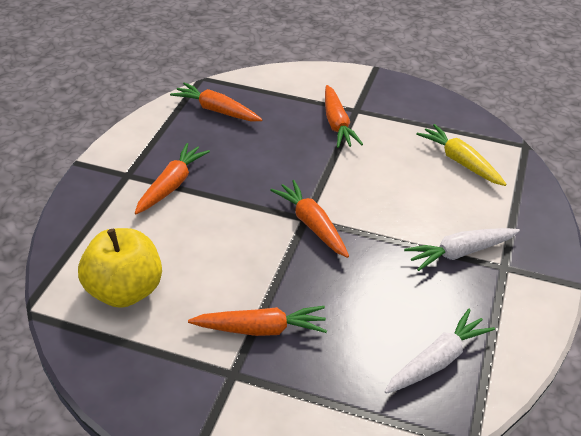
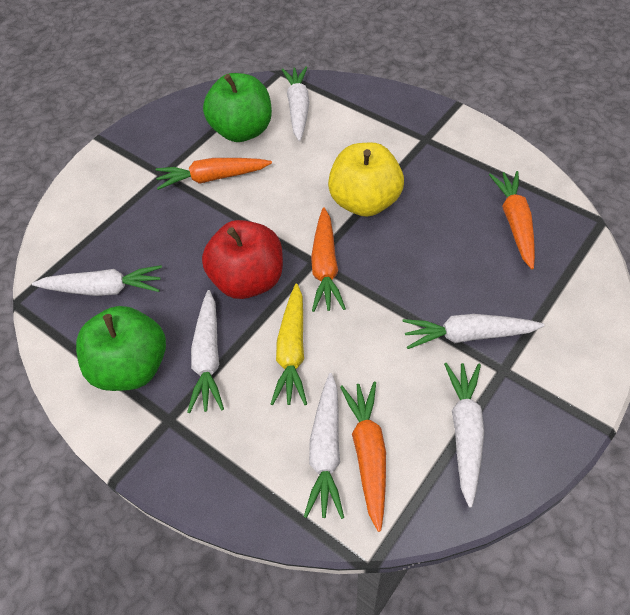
green apple: 0 -> 2
orange carrot: 5 -> 4
red apple: 0 -> 1
white carrot: 2 -> 6

